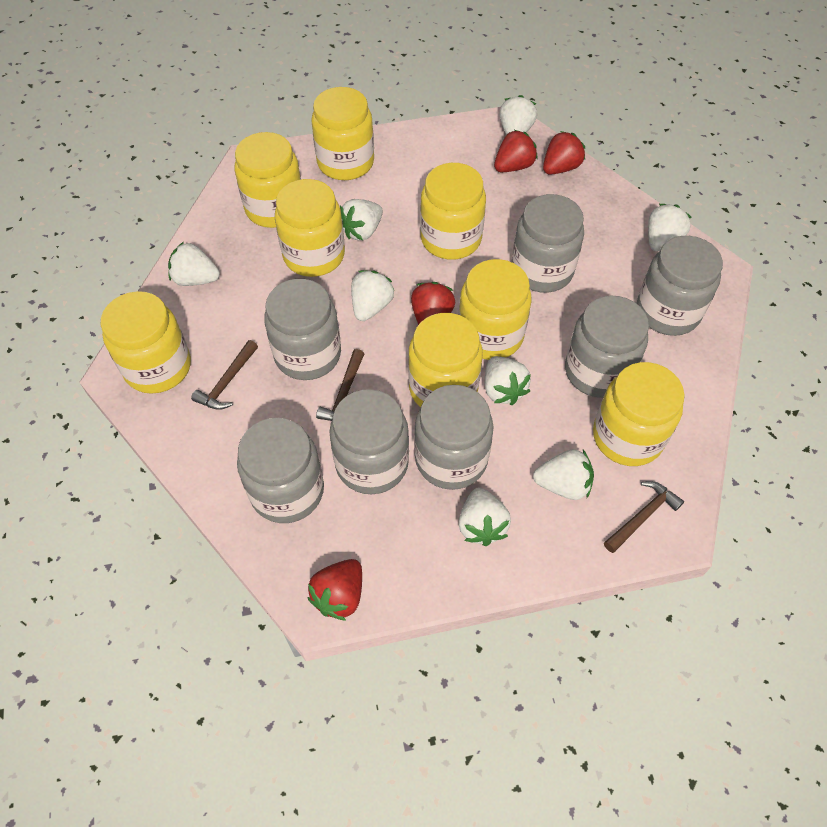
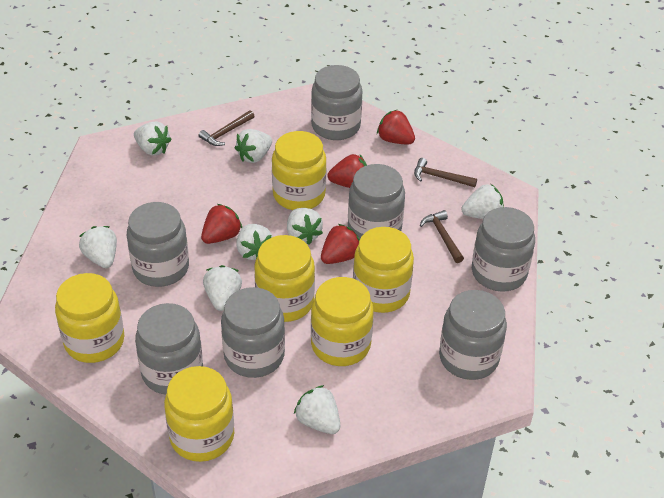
yellow jar: 8 -> 6

